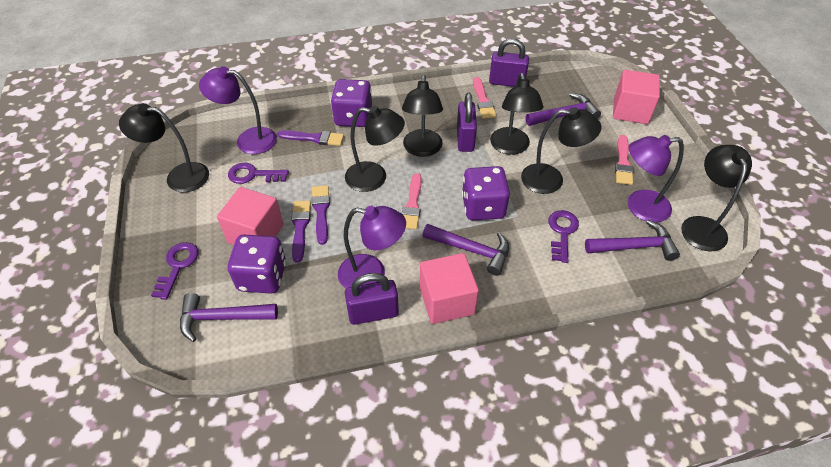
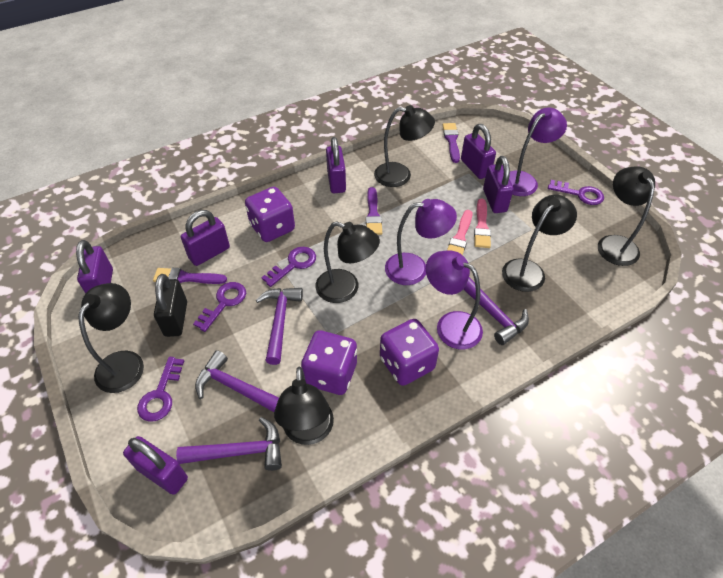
black padlock: 0 -> 1
pink brush: 3 -> 2
pink cube: 3 -> 0
purple key: 3 -> 4
purple padlock: 3 -> 6

